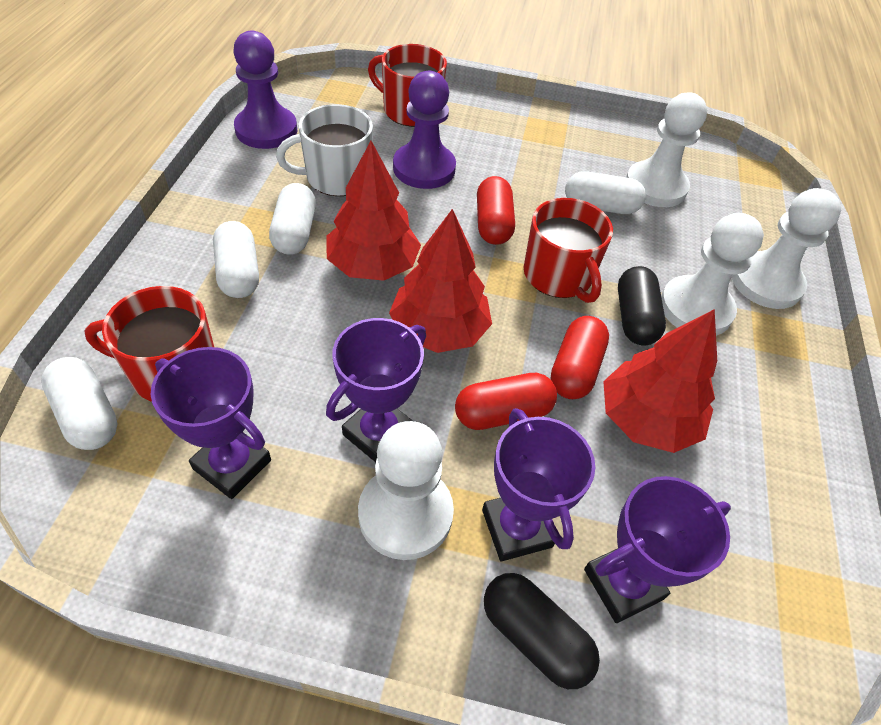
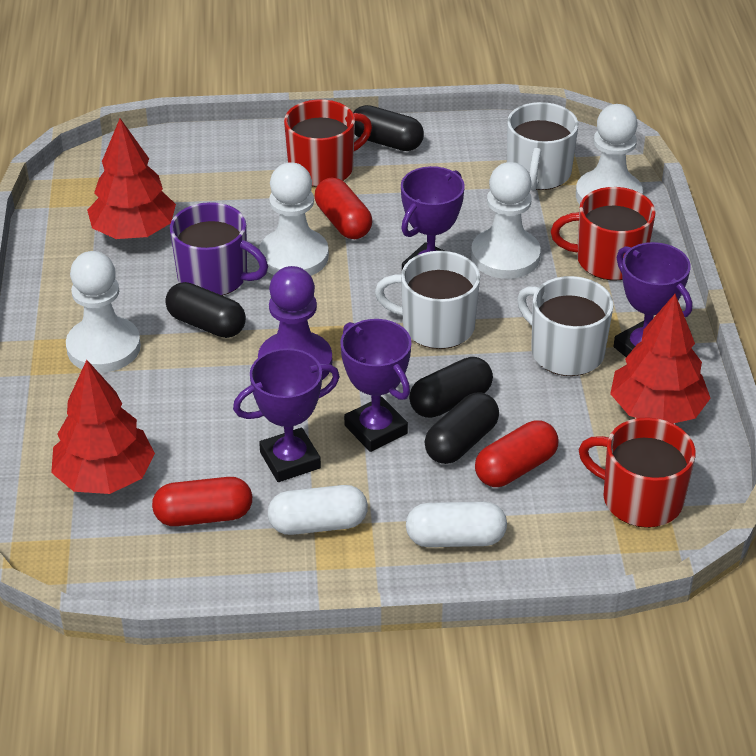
black capsule: 2 -> 4
purple mug: 0 -> 1
purple pawn: 2 -> 1
white capsule: 4 -> 2
white mug: 1 -> 3

